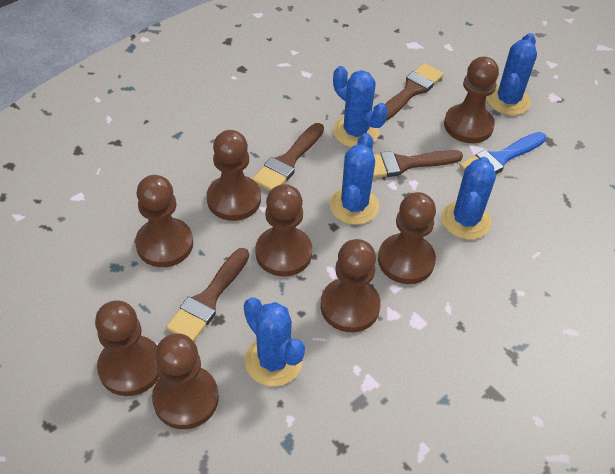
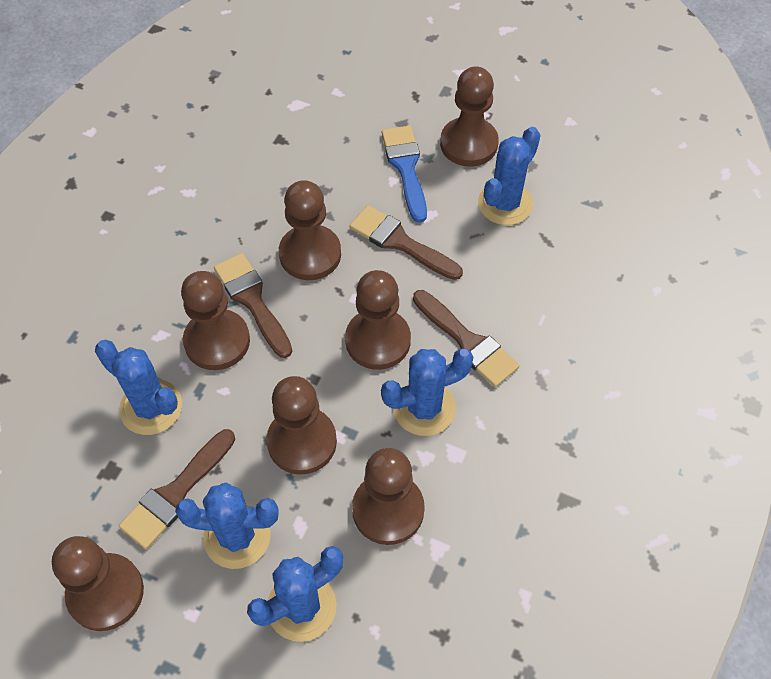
brown pawn: 8 -> 7

